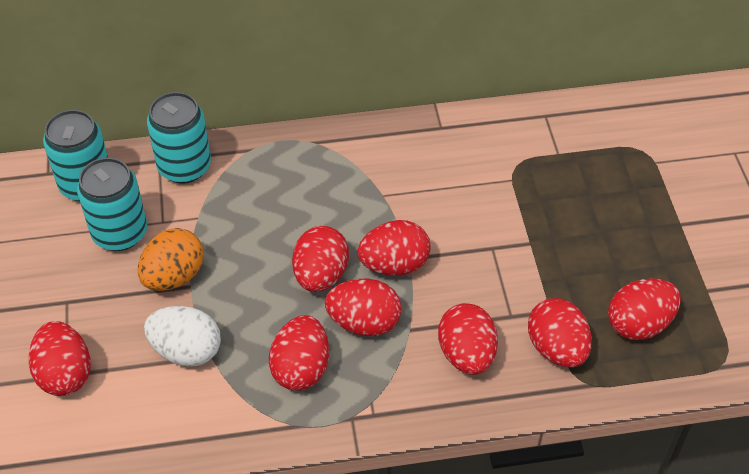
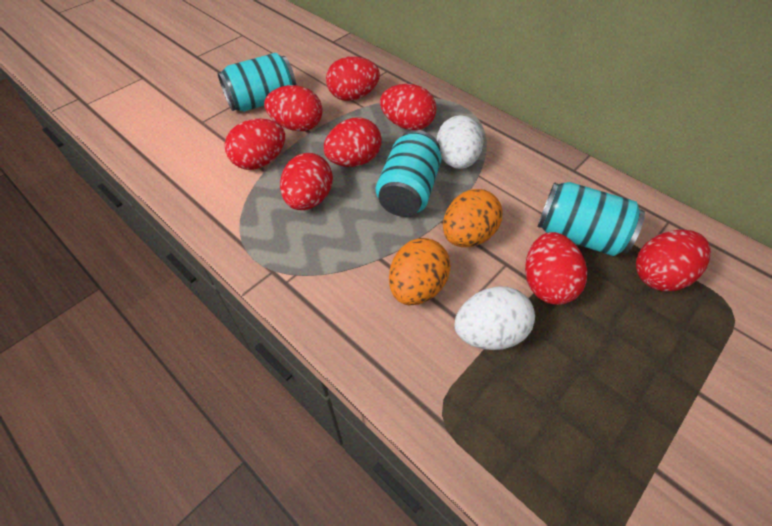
orange egg: 1 -> 2
white egg: 1 -> 2

